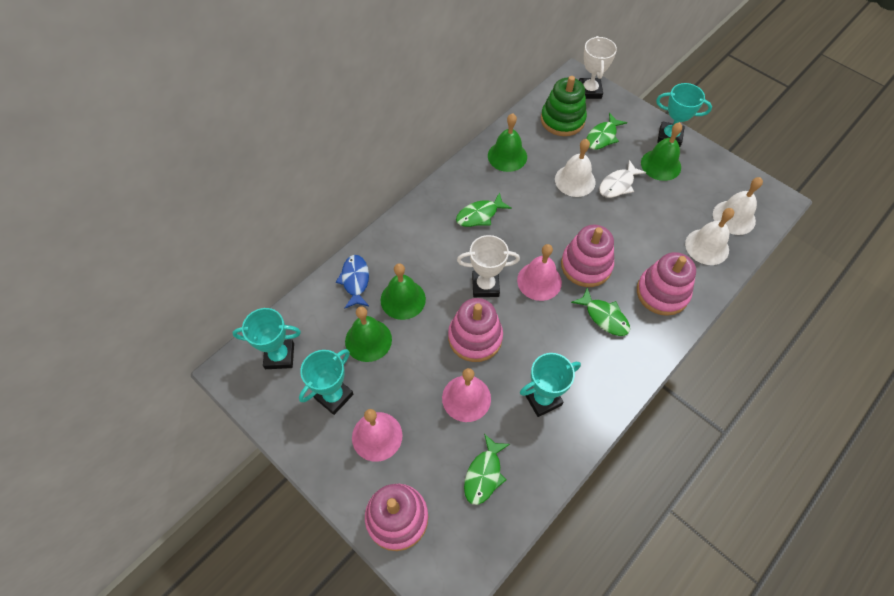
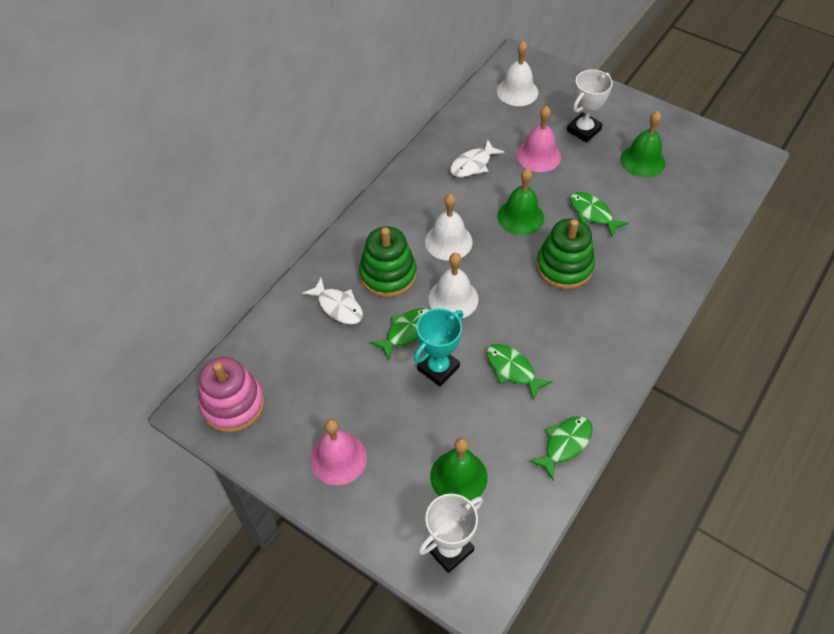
blue fish: 1 -> 0
green bell: 4 -> 3
green stacking toy: 1 -> 2
pink bell: 3 -> 2
pink stacking toy: 4 -> 1
turquoise trophy: 4 -> 1
white fish: 1 -> 2

